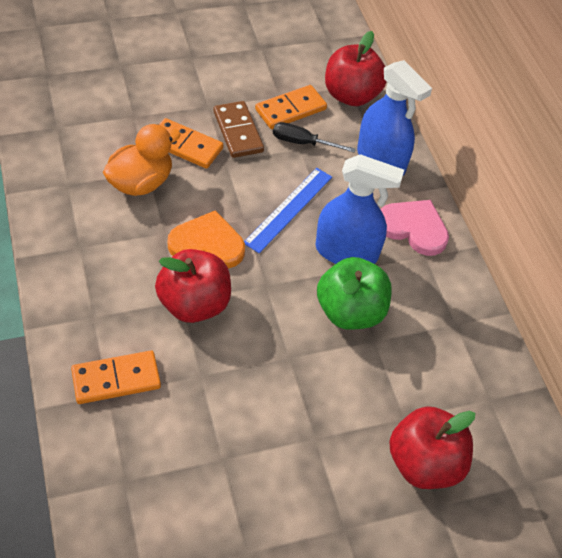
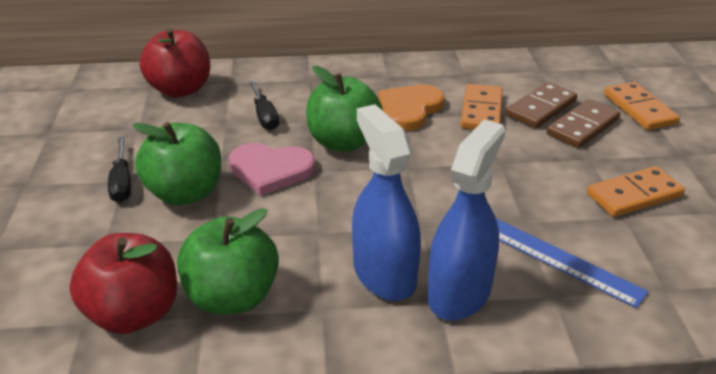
black screwdriver: 1 -> 2
brown domino: 1 -> 2
green apple: 1 -> 3
orange duck: 1 -> 0
red apple: 3 -> 2

